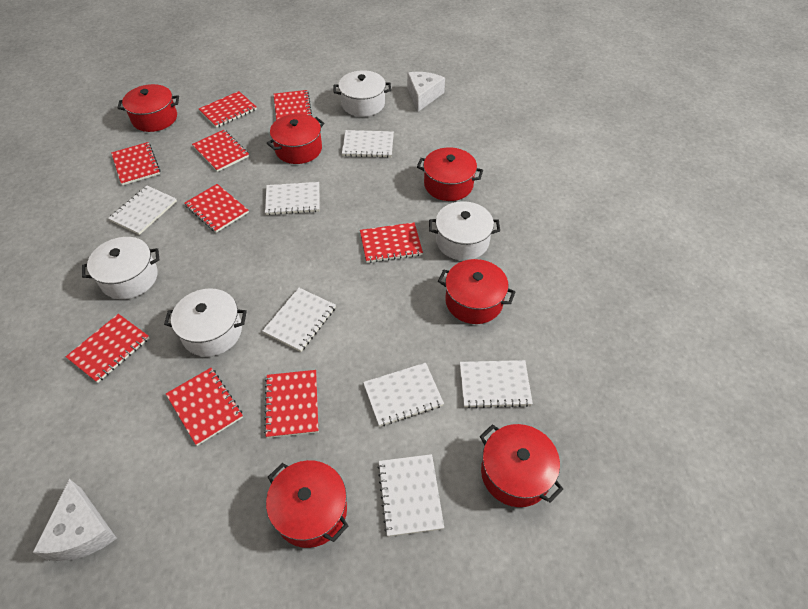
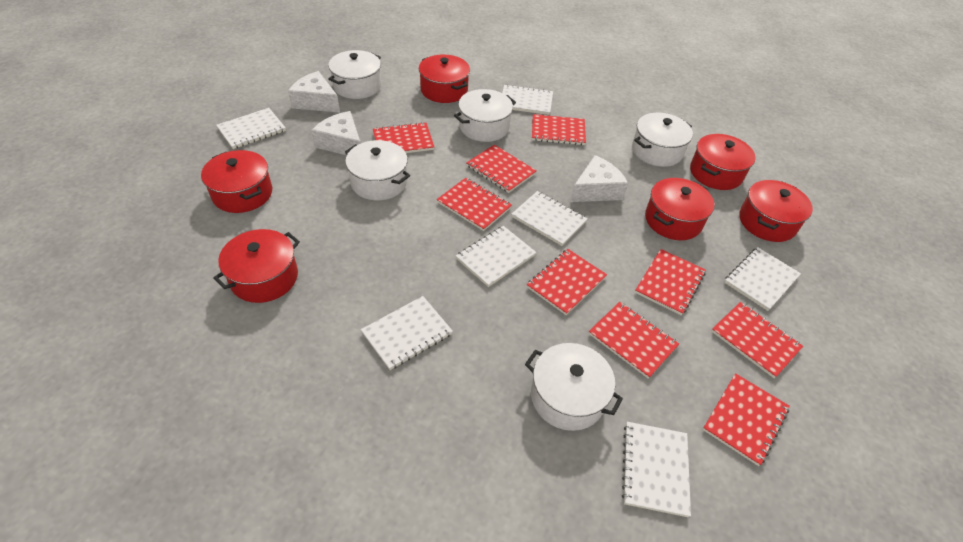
white cheese: 2 -> 3
white pot: 4 -> 5

